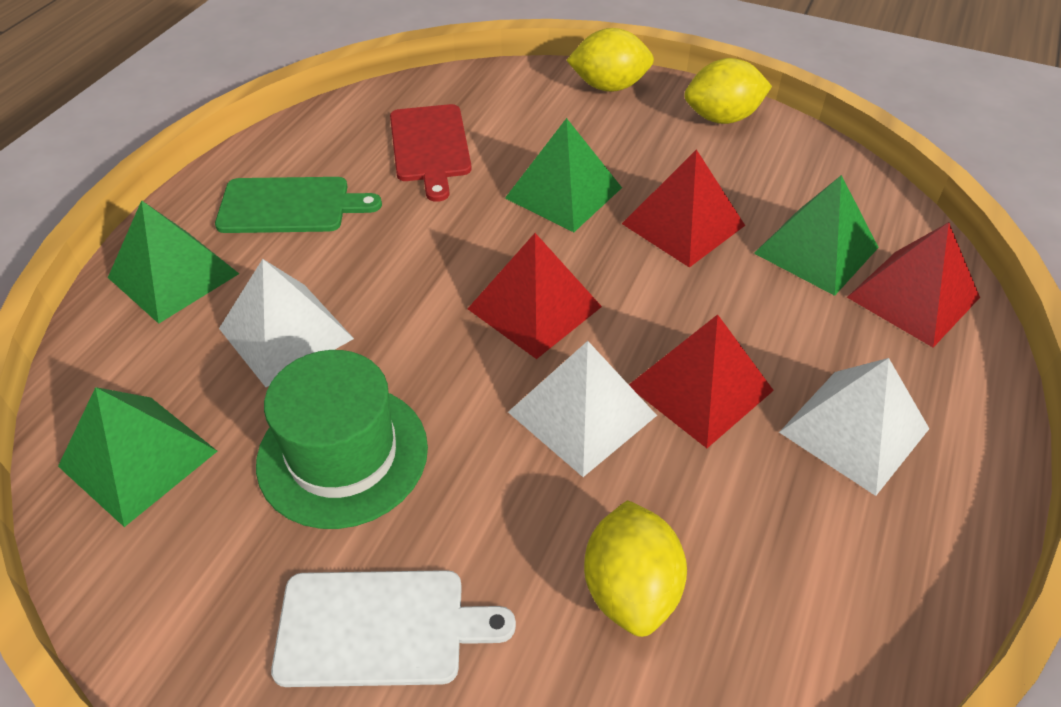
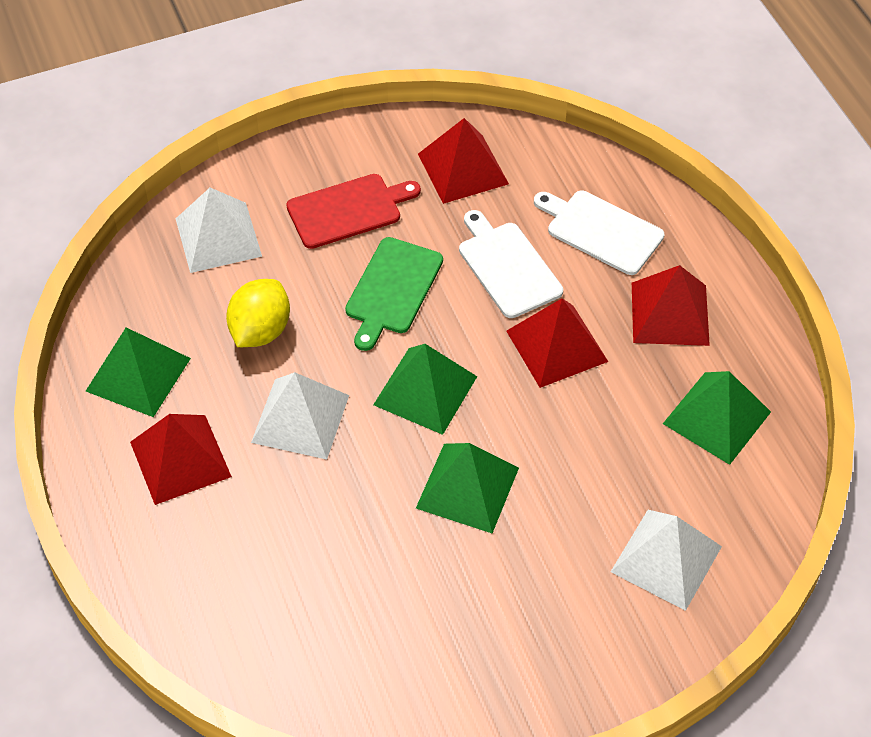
green hat: 1 -> 0
white cutting board: 1 -> 2
yellow lemon: 3 -> 1

